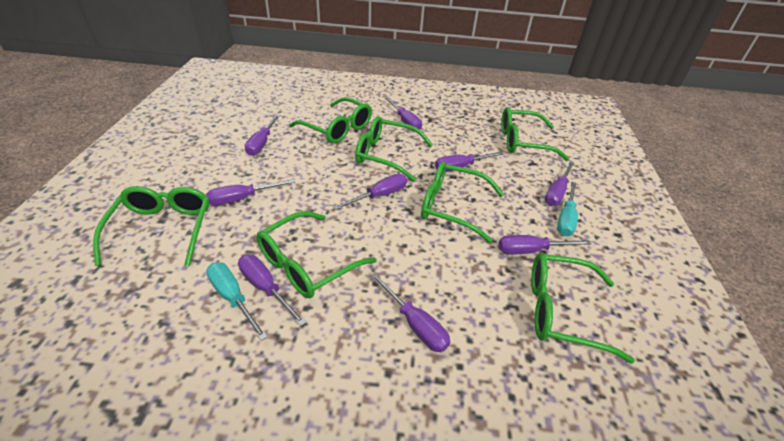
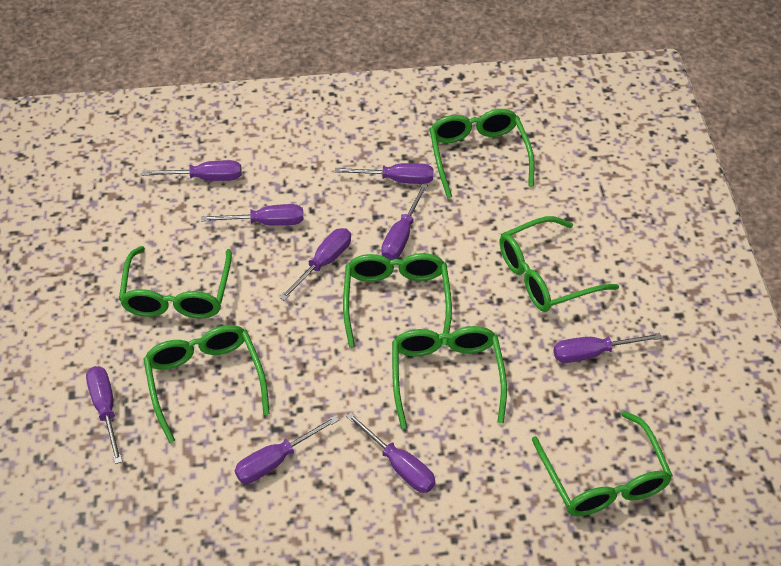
turquoise screwdriver: 2 -> 0

